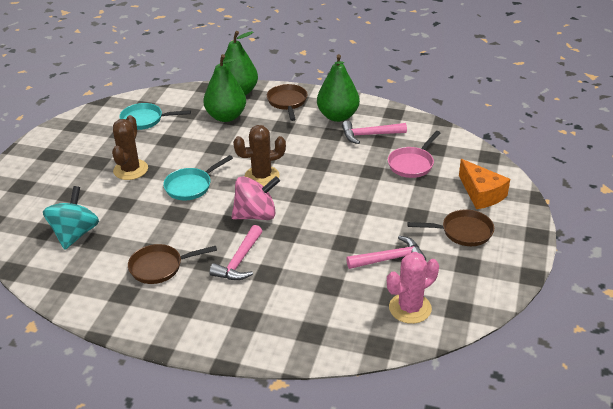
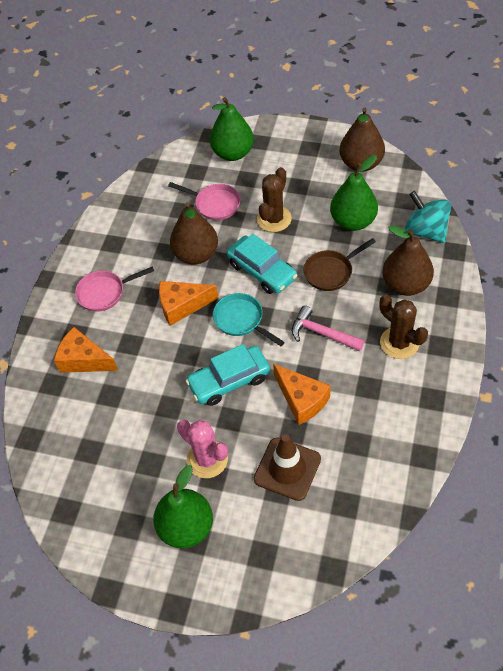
brown pan: 3 -> 1
brown pear: 0 -> 3
brown traffic cone: 0 -> 1
orange cheese: 1 -> 3
pink hammer: 3 -> 1
pink pan: 1 -> 2
pink spinning top: 1 -> 0
turquoise car: 0 -> 2
turquoise pan: 2 -> 1

